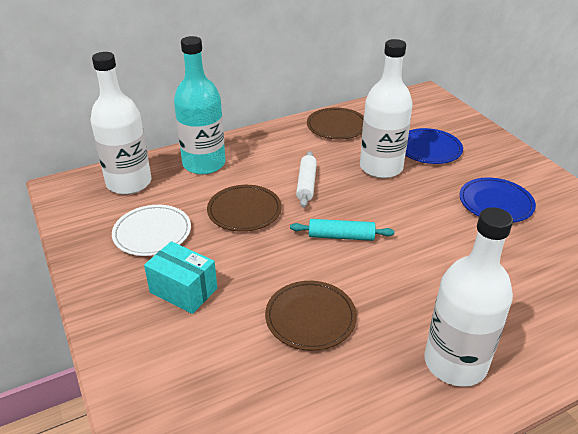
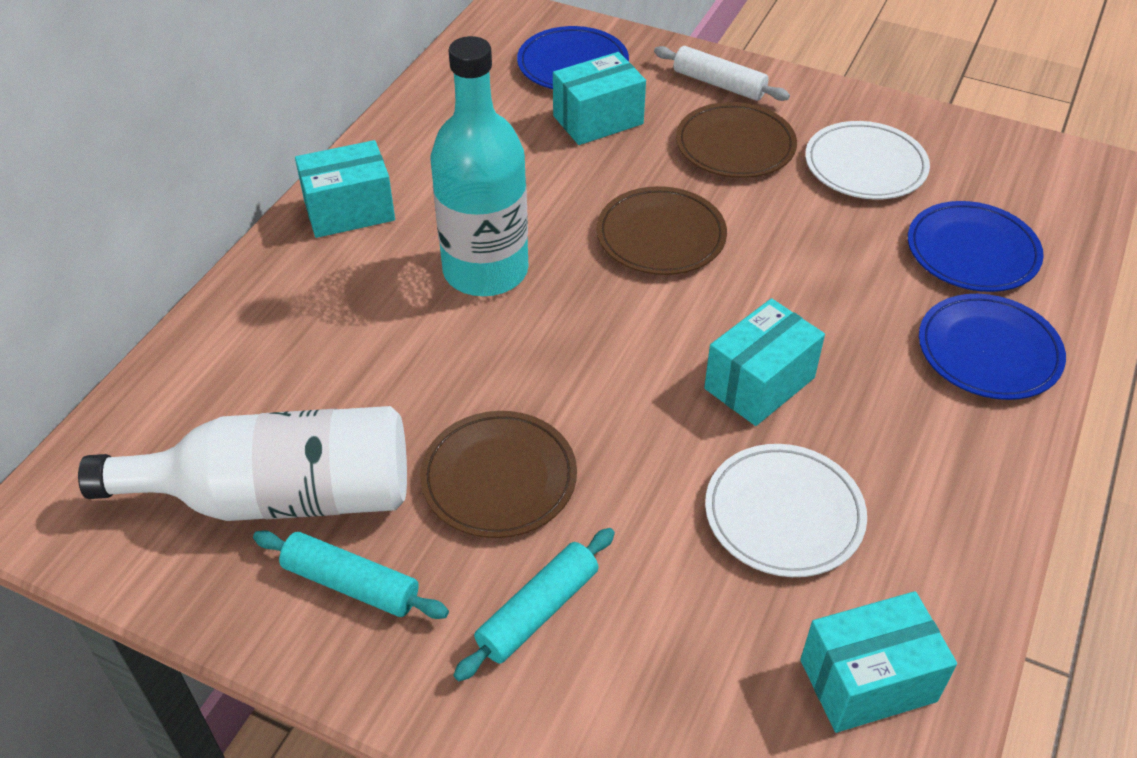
blue plate: 2 -> 3
turquoise box: 1 -> 4
turquoise rolling pin: 1 -> 2
white bottle: 3 -> 1
white plate: 1 -> 2

